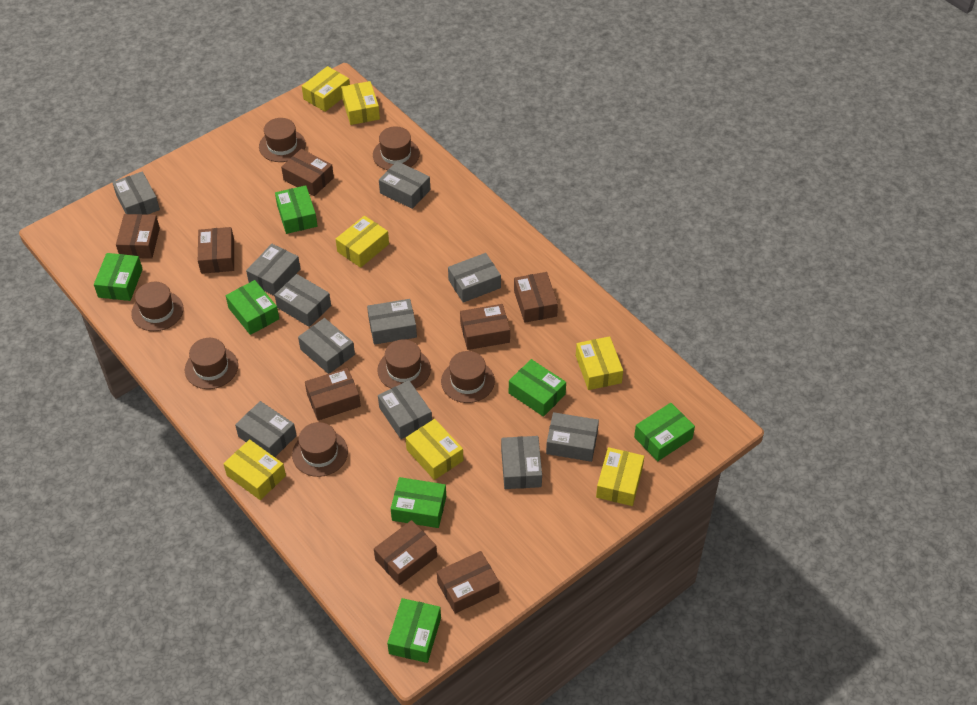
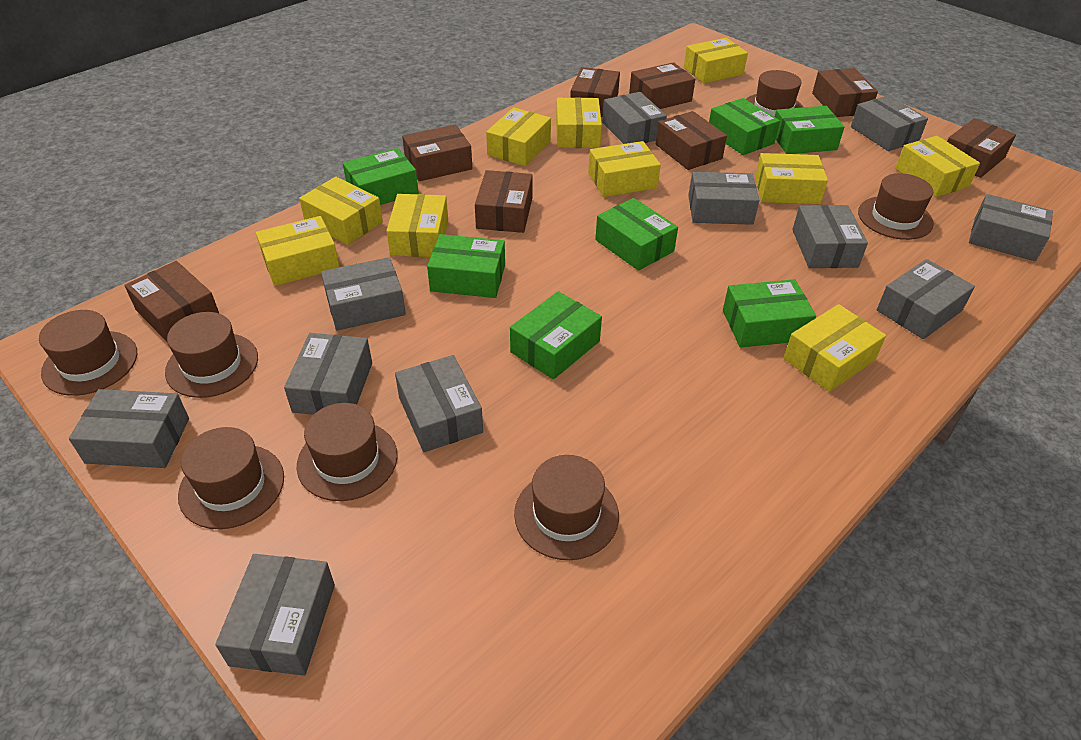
yellow box: 7 -> 10

